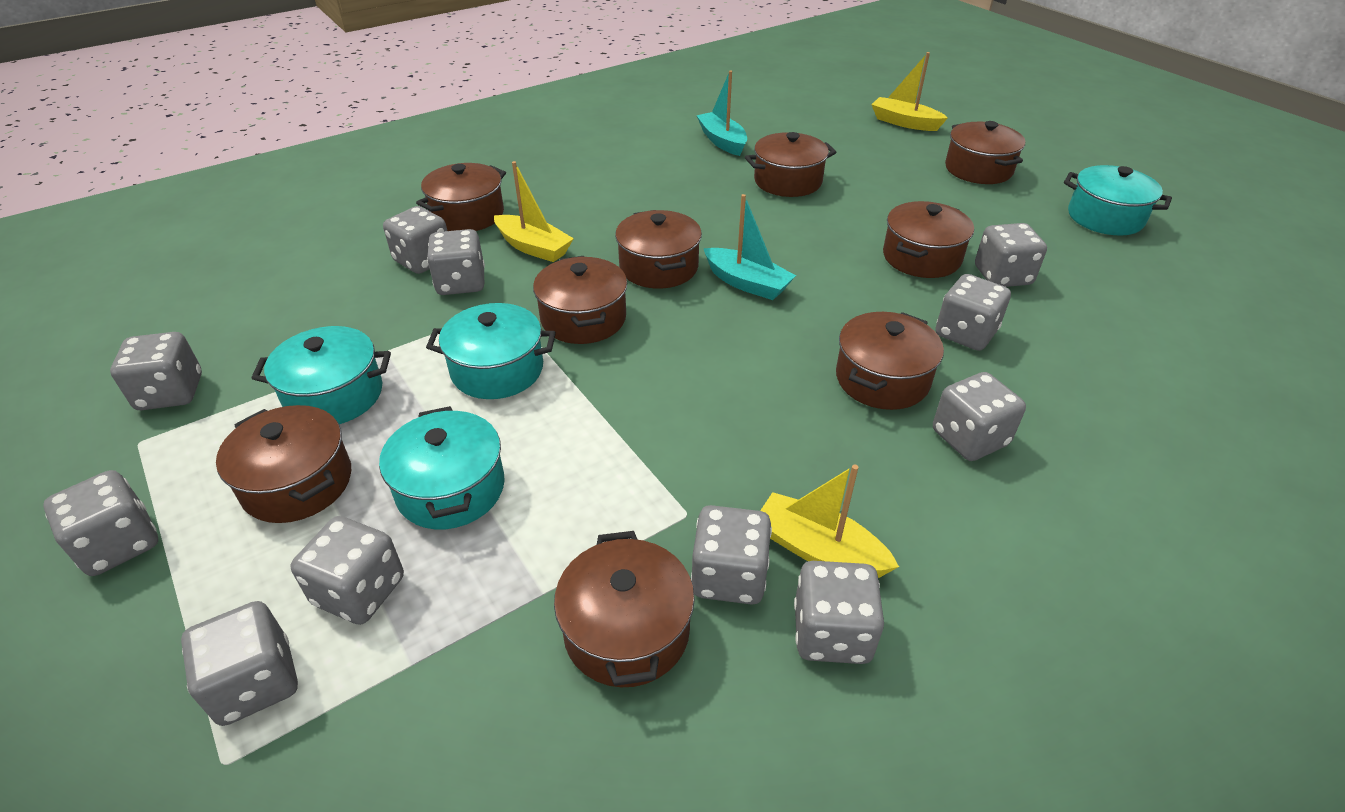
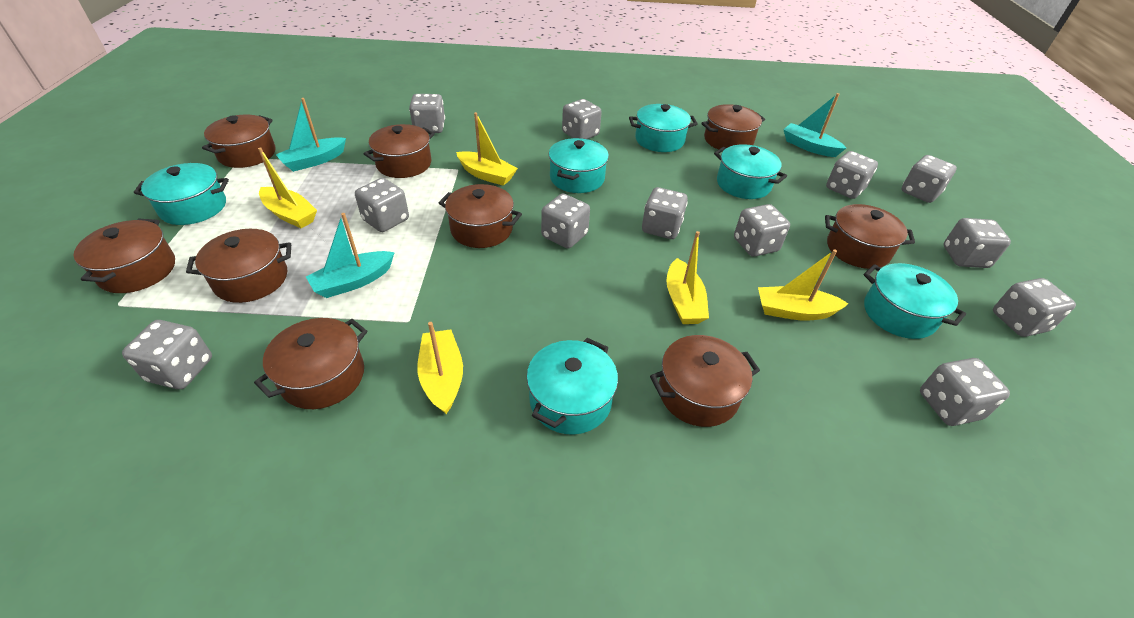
grey dice: 11 -> 12
turquoise boat: 2 -> 3
turquoise pot: 4 -> 6
yellow boat: 3 -> 5

